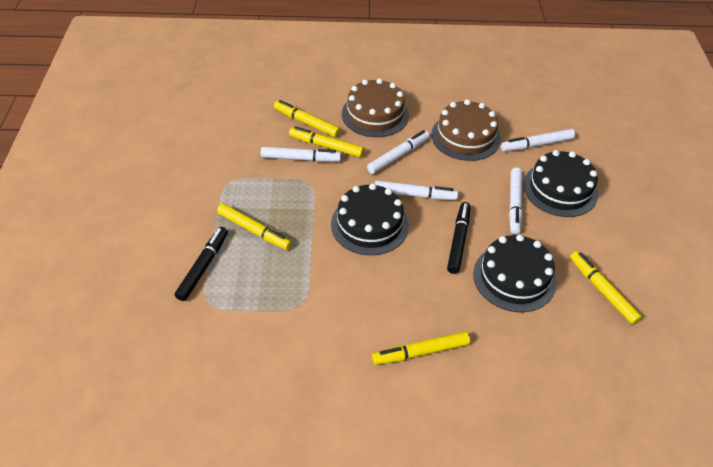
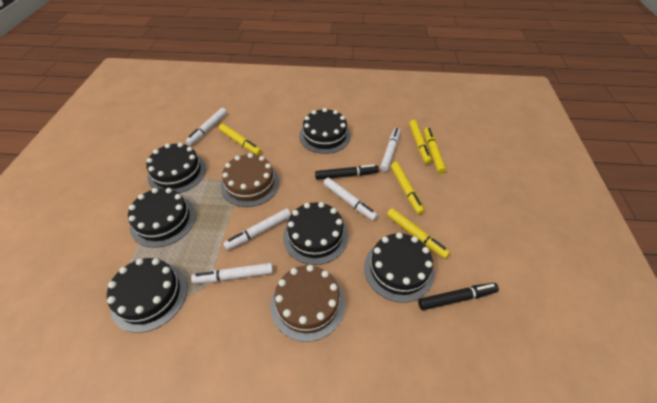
black cake: 3 -> 6

